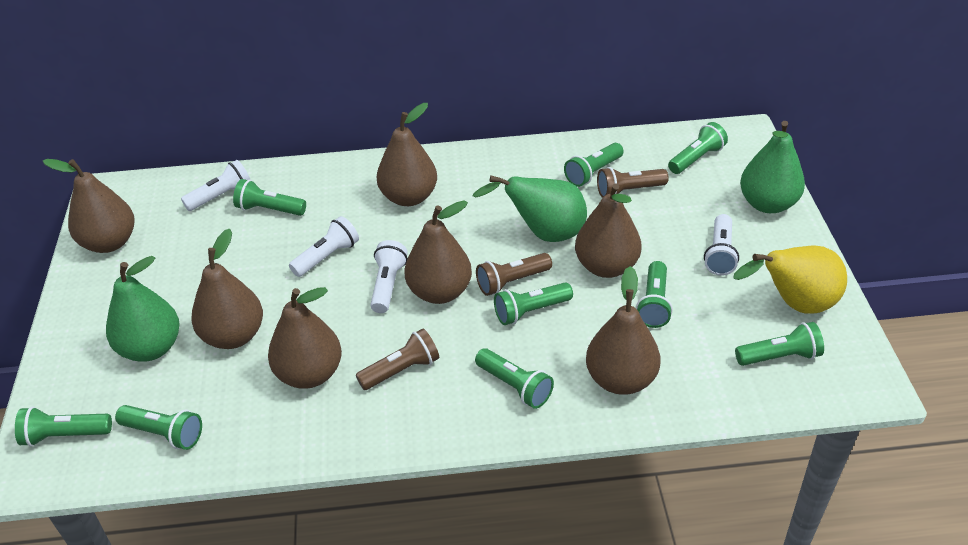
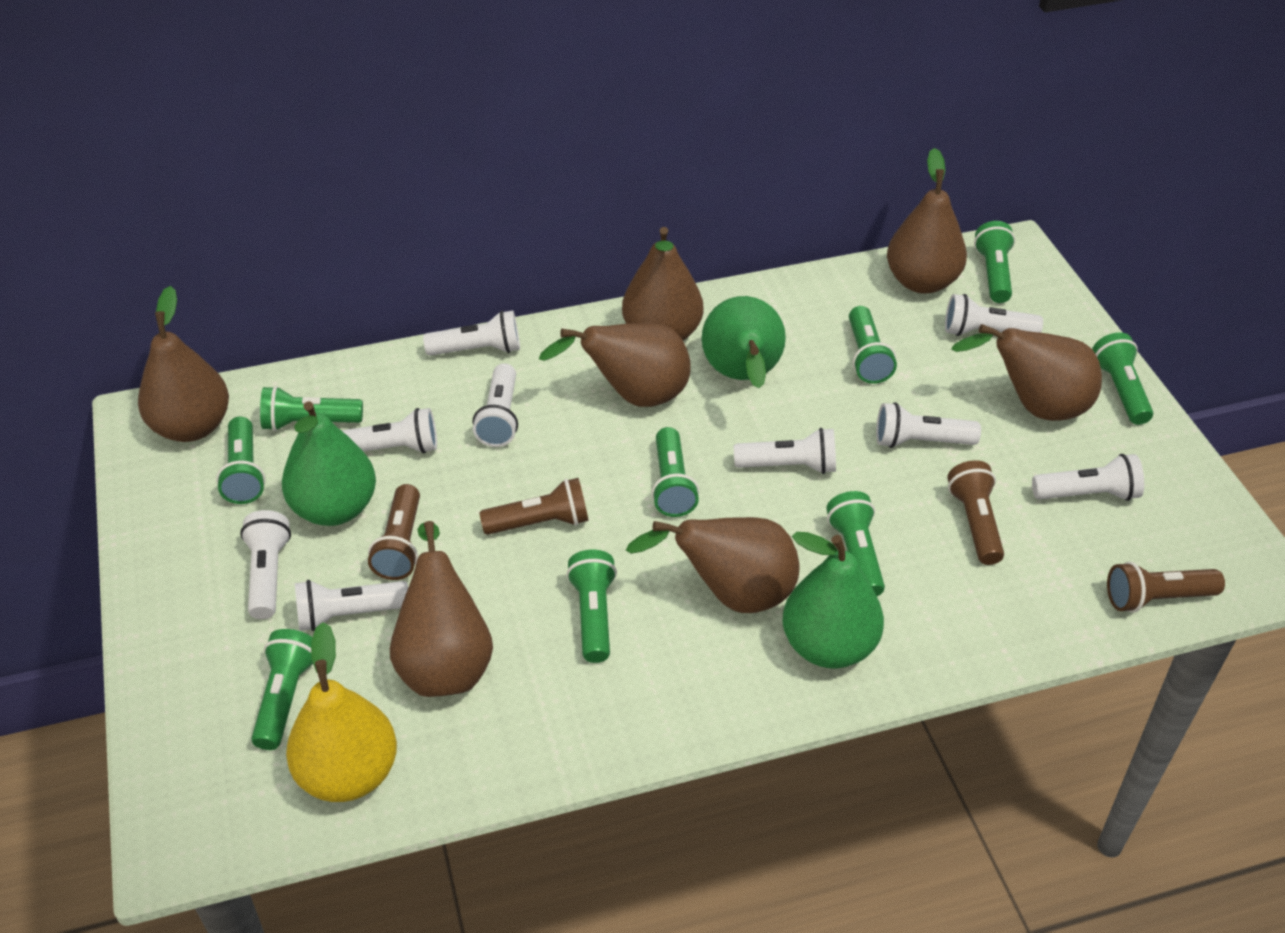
brown flashlight: 3 -> 4
white flashlight: 4 -> 9

